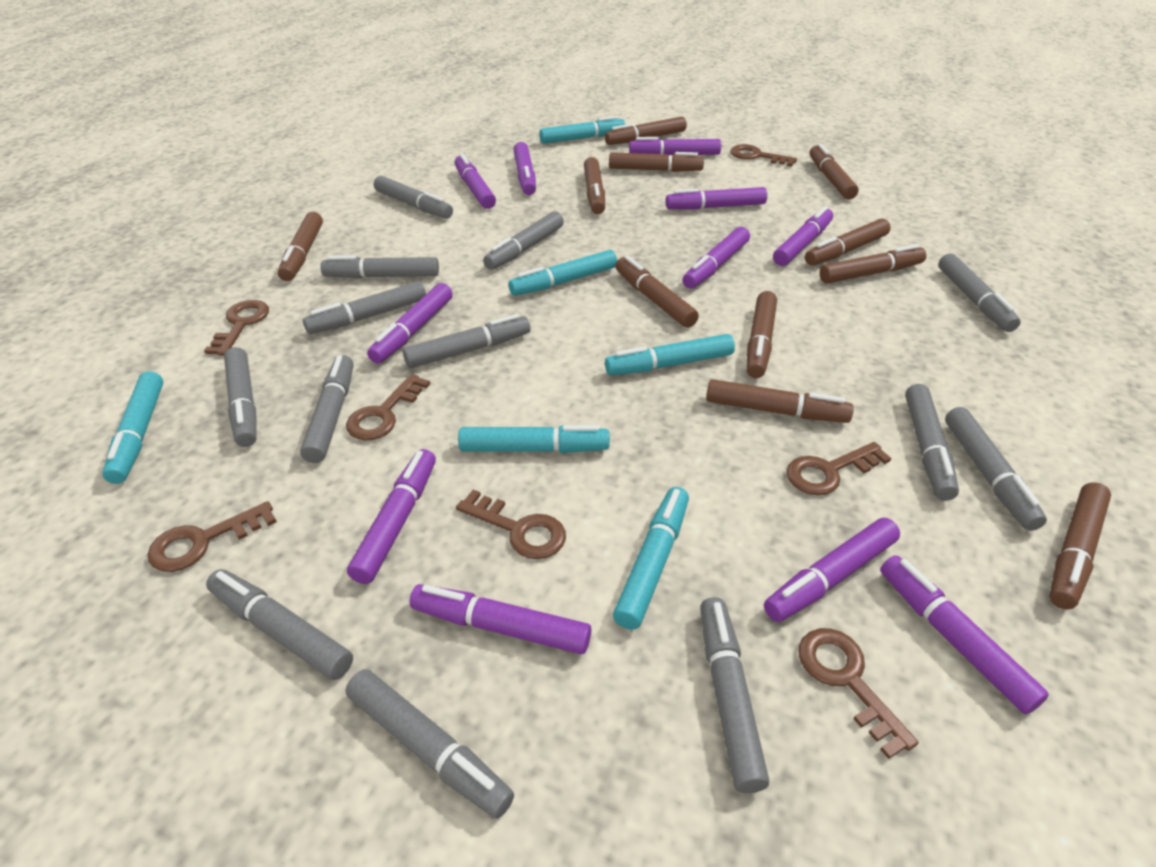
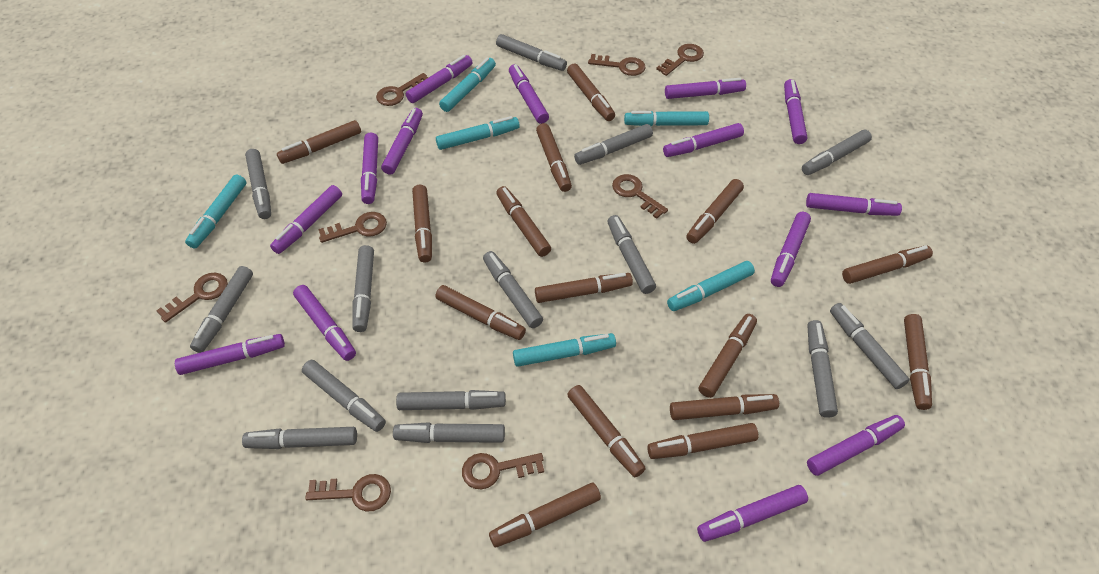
brown key: 7 -> 8
brown marker: 11 -> 15
grey marker: 13 -> 14
purple marker: 11 -> 14

